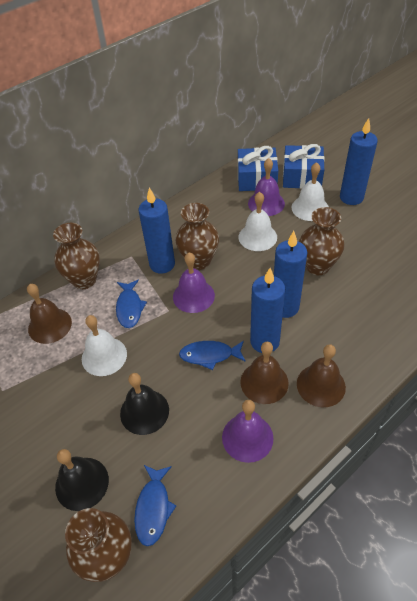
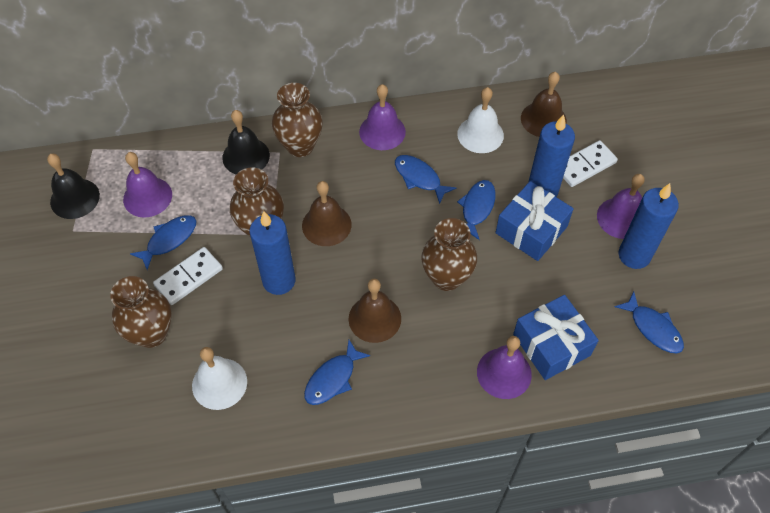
blue candle: 4 -> 3
blue fish: 3 -> 5
purple bell: 3 -> 4
white bell: 3 -> 2
white domino: 0 -> 2

